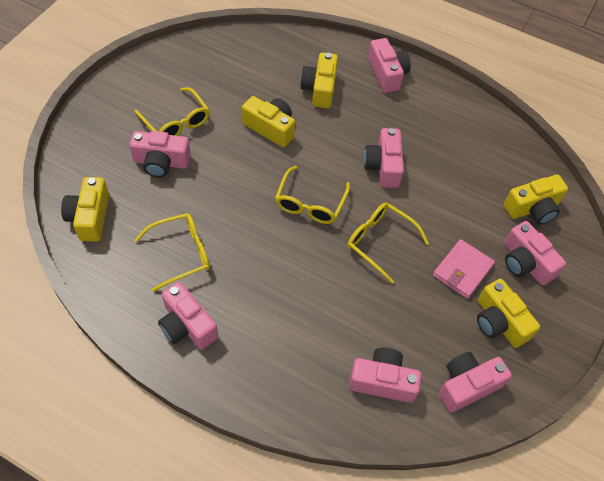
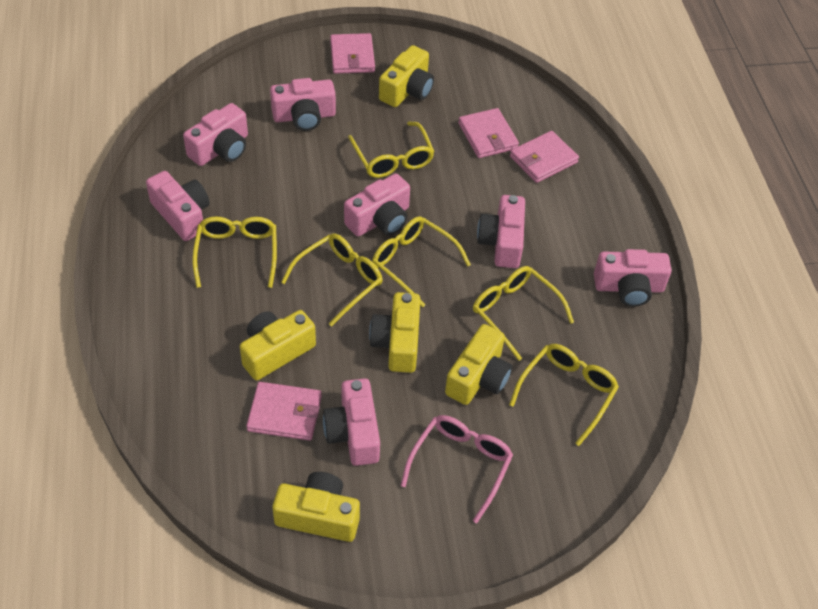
pink glasses: 0 -> 1
pink wallet: 1 -> 4
yellow glasses: 4 -> 6

